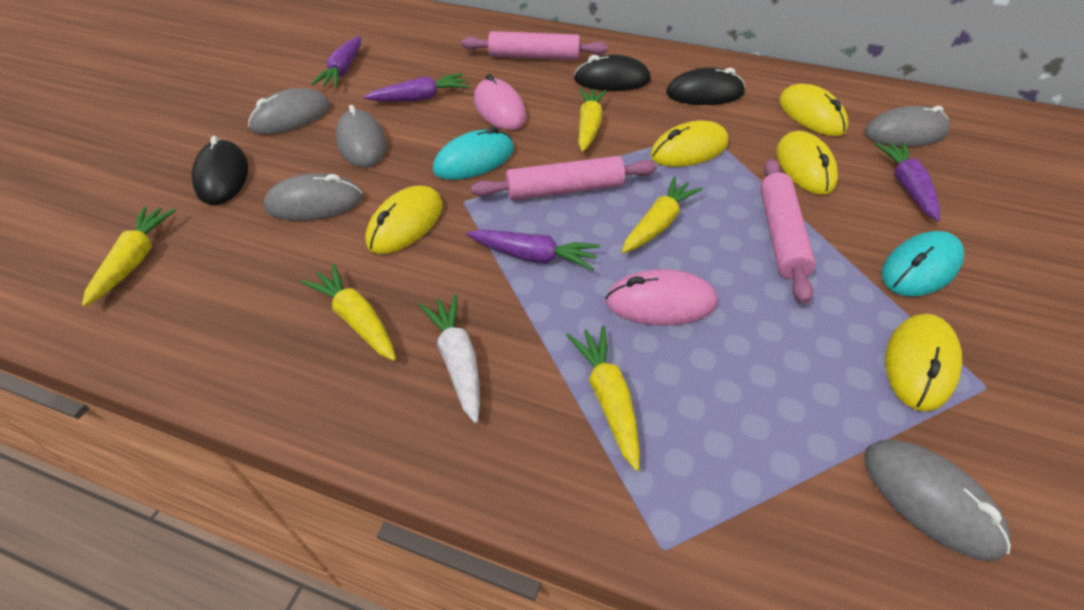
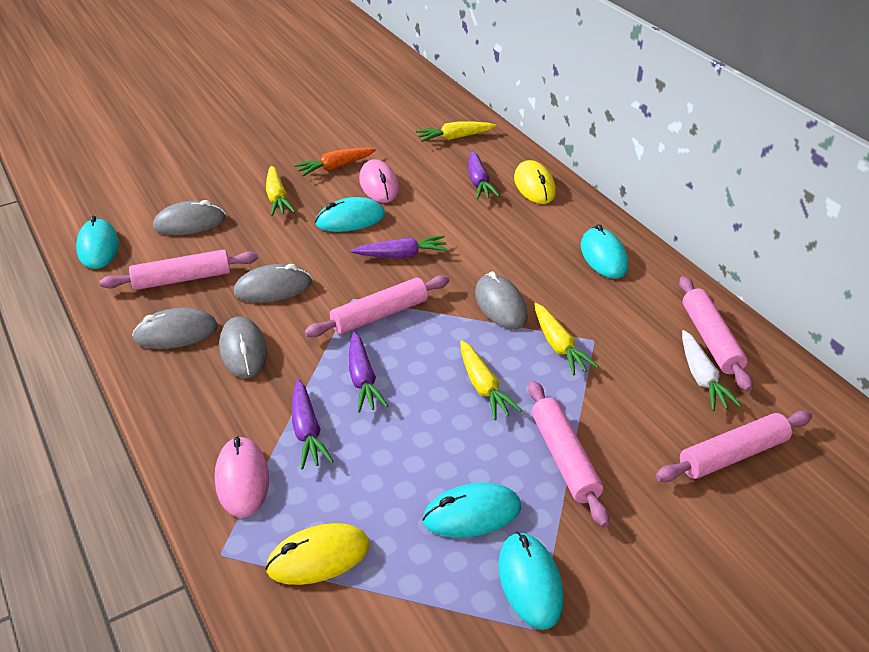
black mouse: 3 -> 0
orange carrot: 0 -> 1
pink rolling pin: 3 -> 5
turquoise mouse: 2 -> 5
yellow carrot: 5 -> 4
yellow mouse: 5 -> 2

